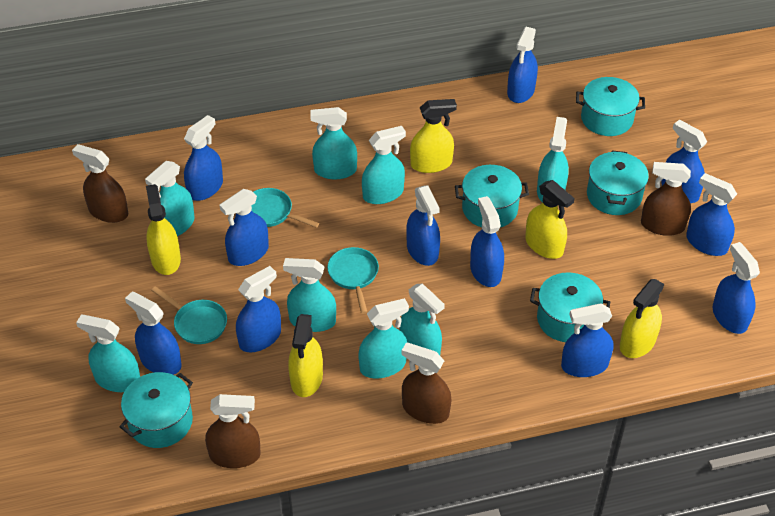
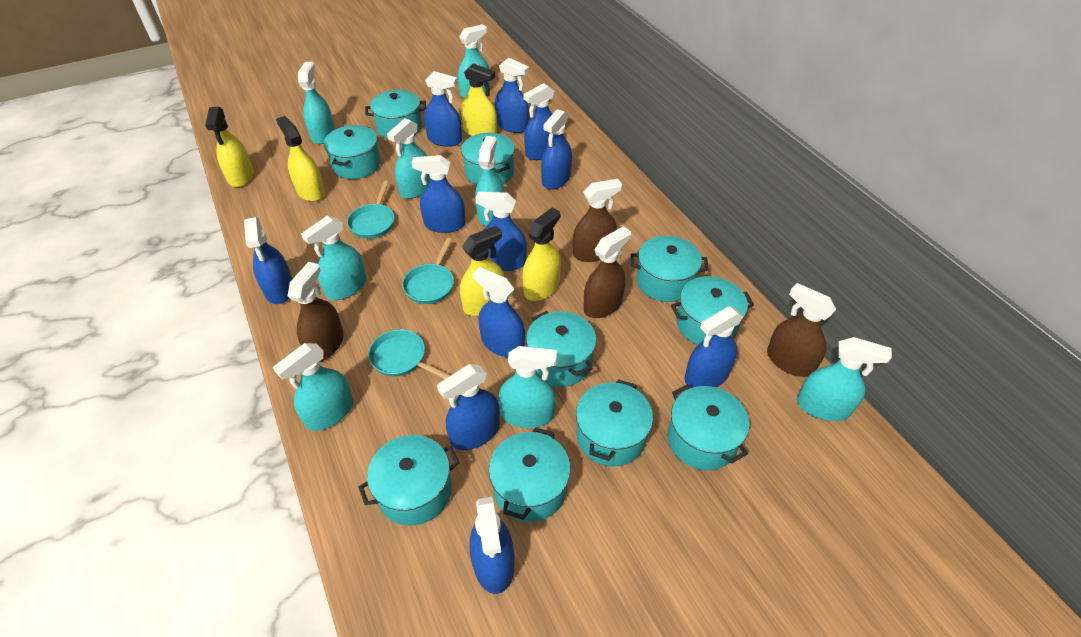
turquoise pot: 5 -> 10

